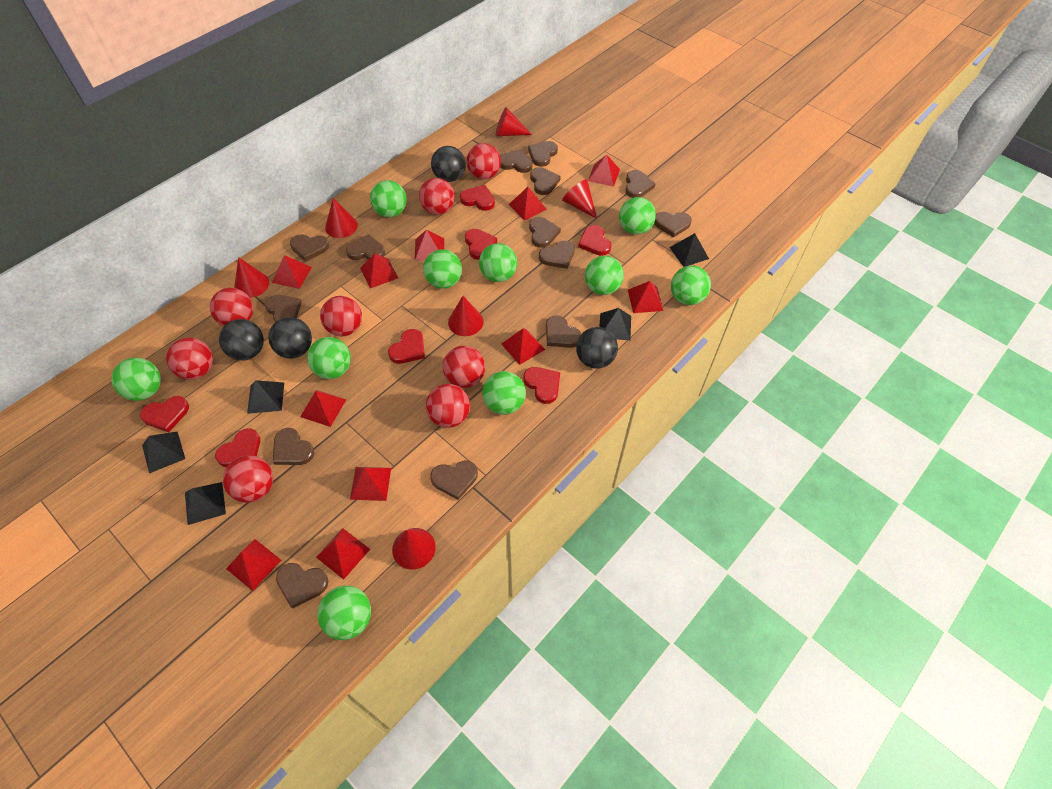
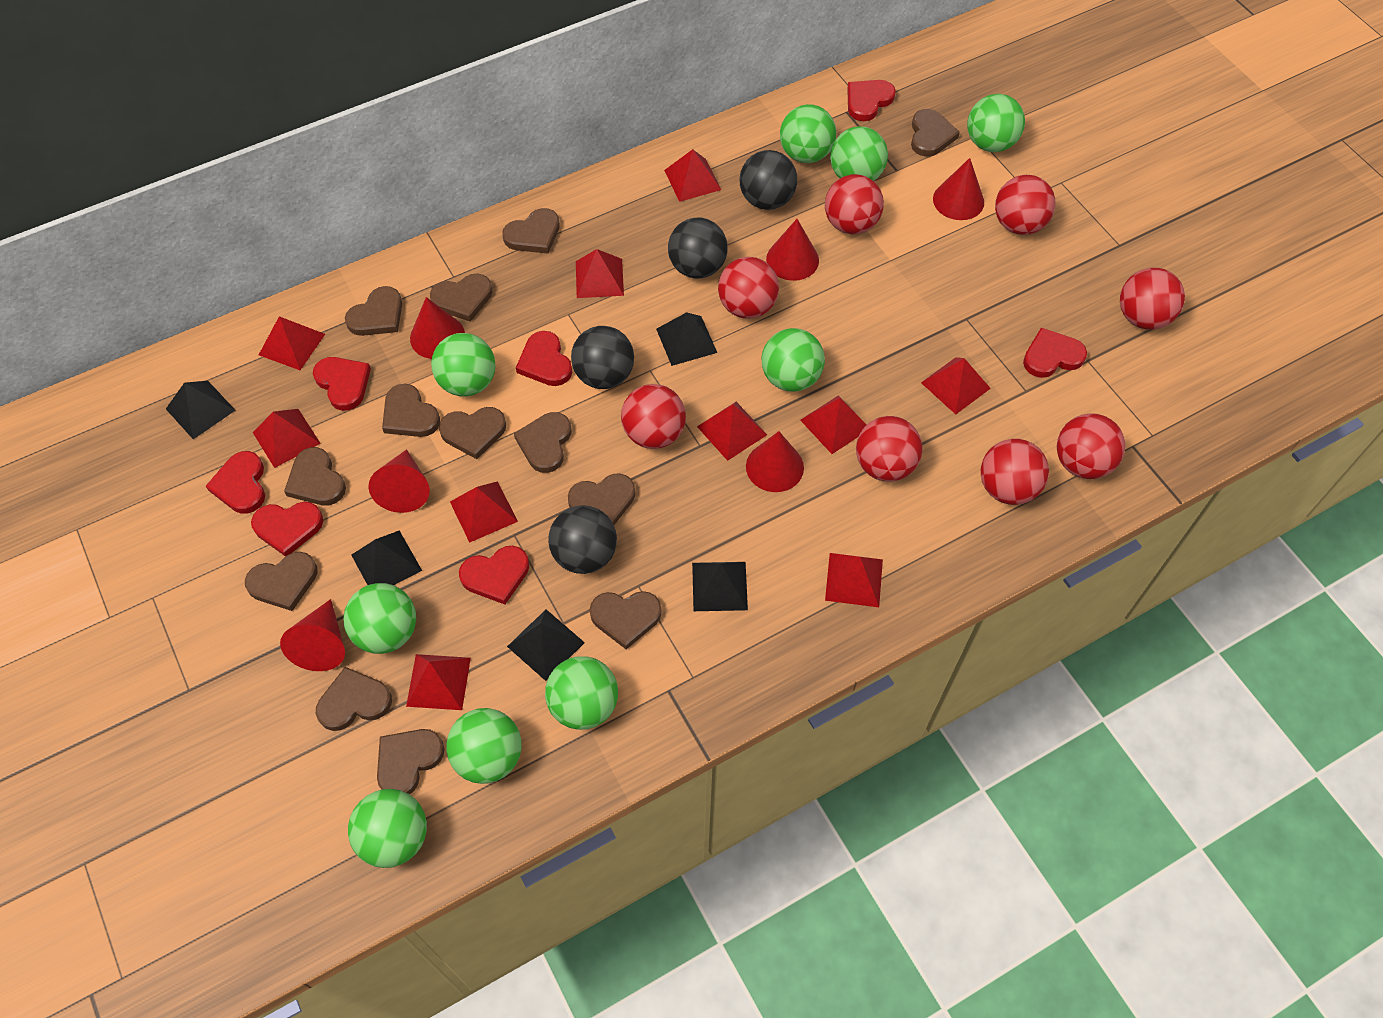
brown heart: 14 -> 13
green ball: 10 -> 9
red pyramid: 11 -> 10

